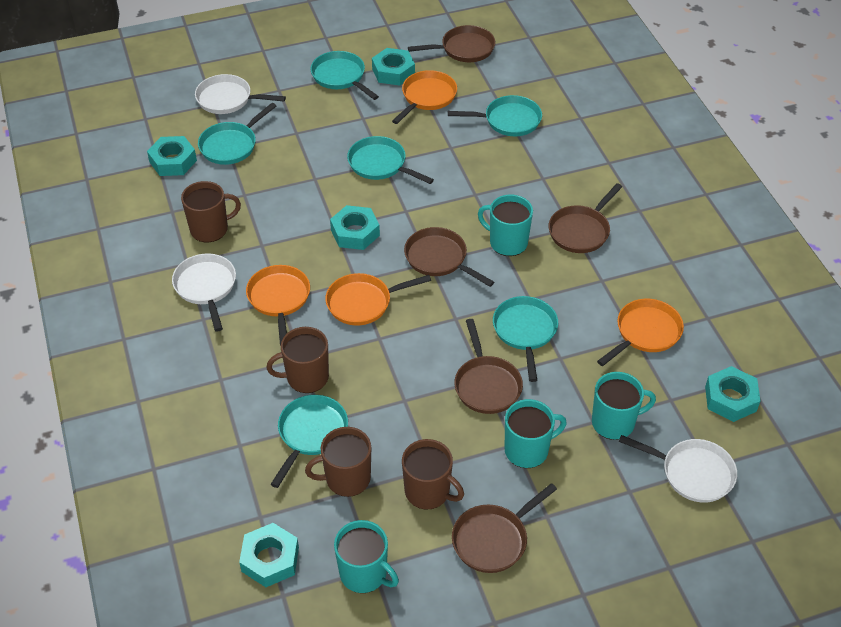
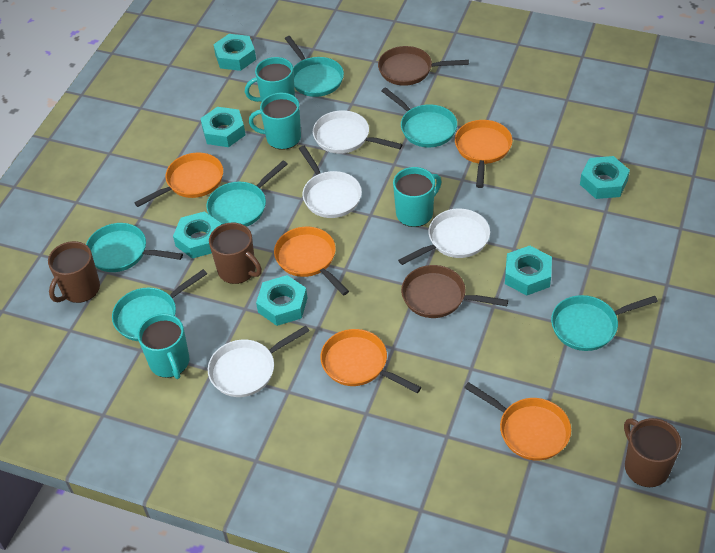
brown mug: 4 -> 3
brown pan: 5 -> 2
orange pan: 4 -> 5
turquoise nut: 5 -> 6
white pan: 3 -> 4

